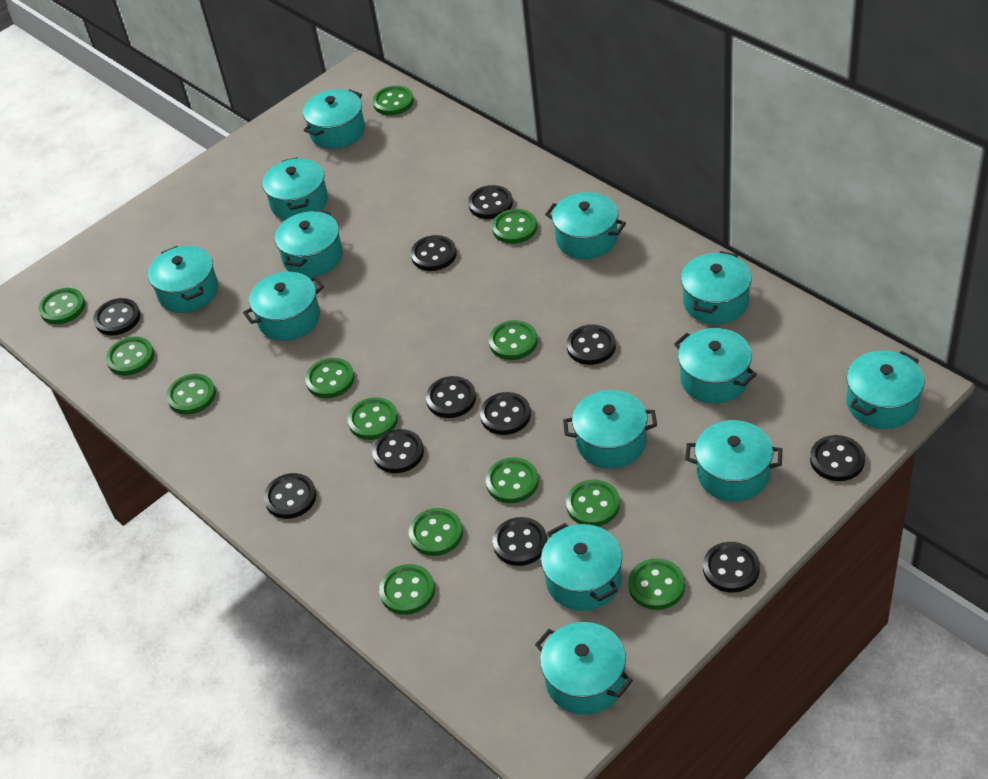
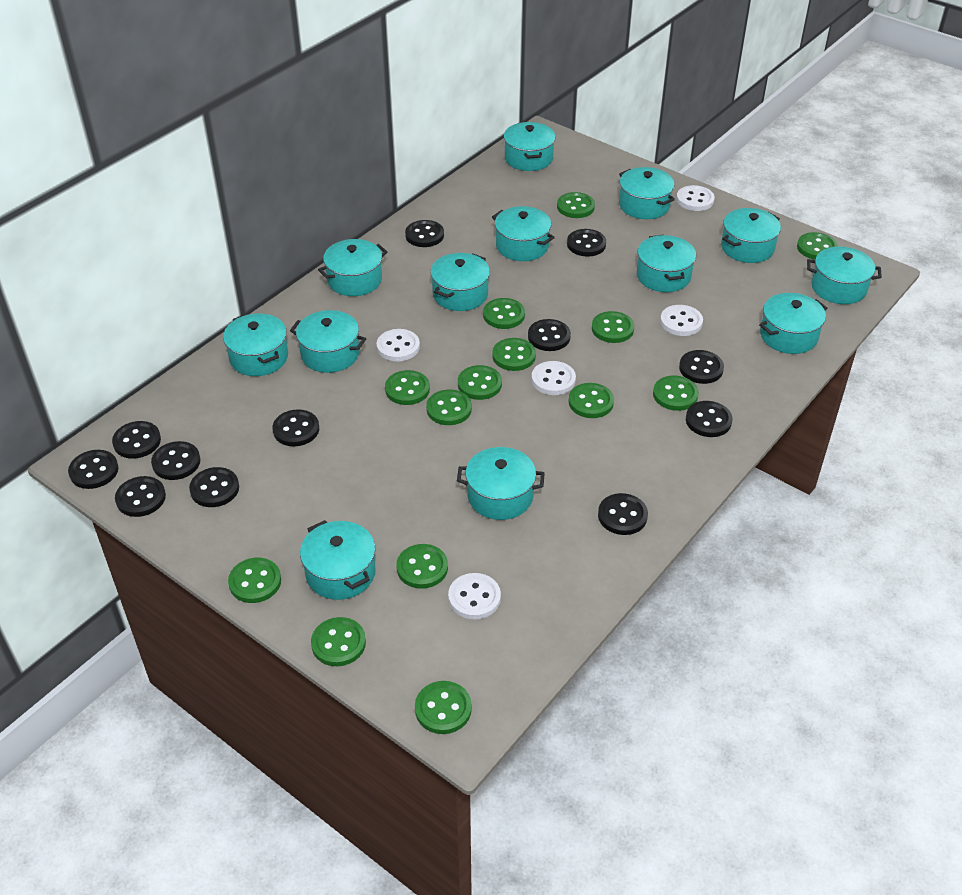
black button: 11 -> 12
green button: 13 -> 14
white button: 0 -> 5

